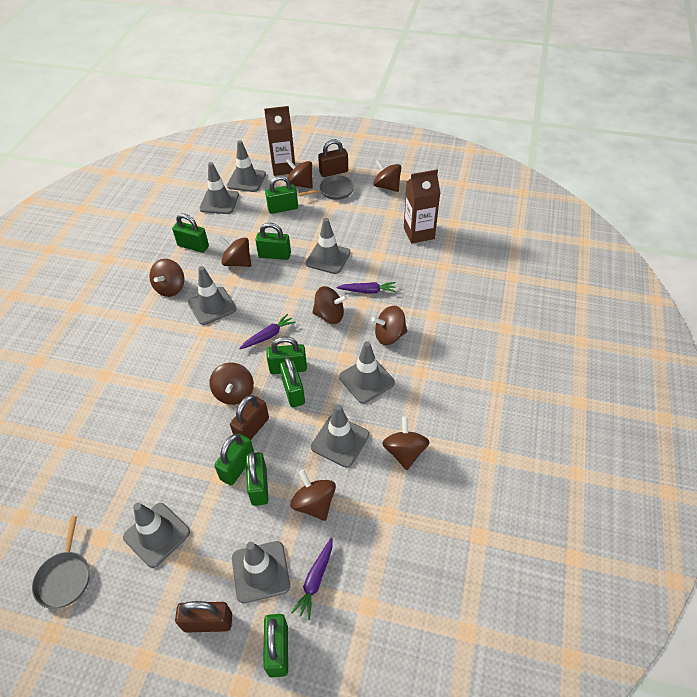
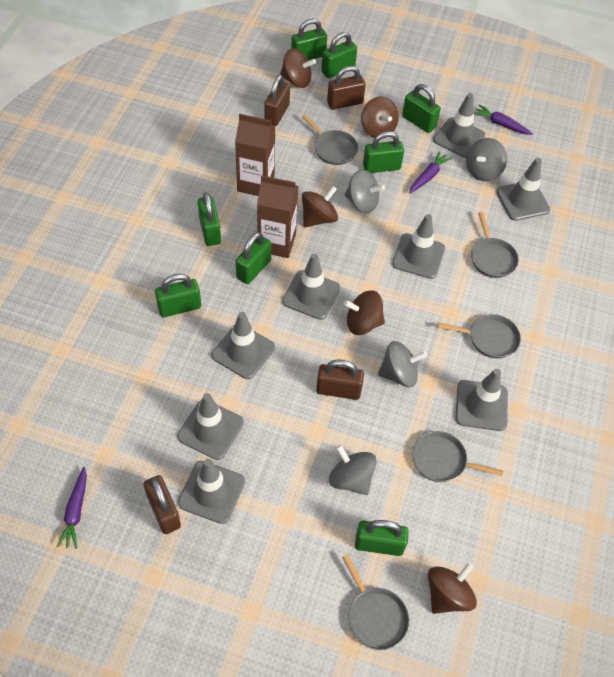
brown padlock: 3 -> 4
brown spinning top: 9 -> 5
grey pan: 2 -> 5
grey spinning top: 0 -> 4

